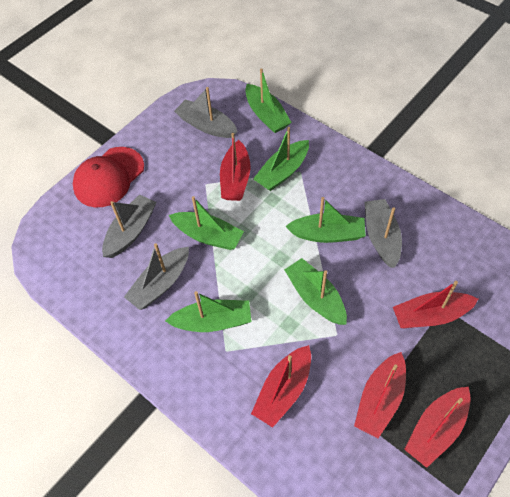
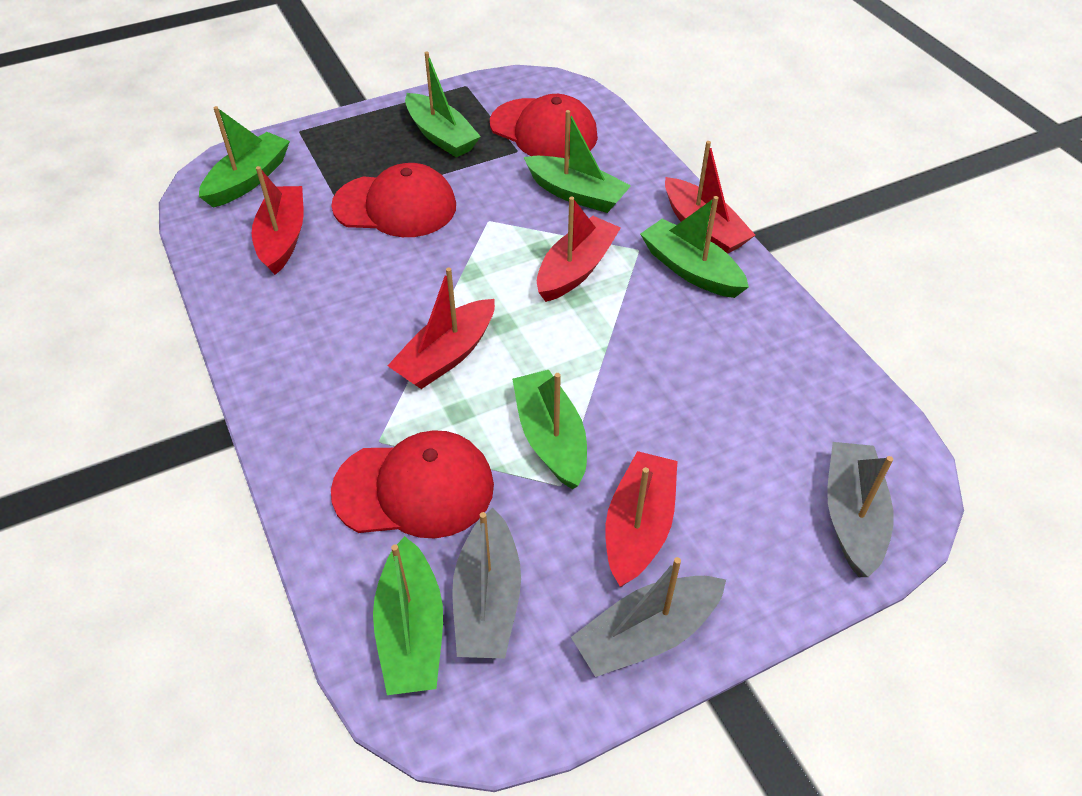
grey boat: 4 -> 3
red cap: 1 -> 3

